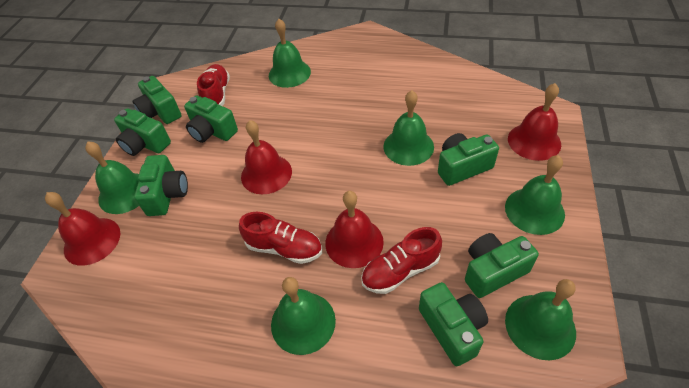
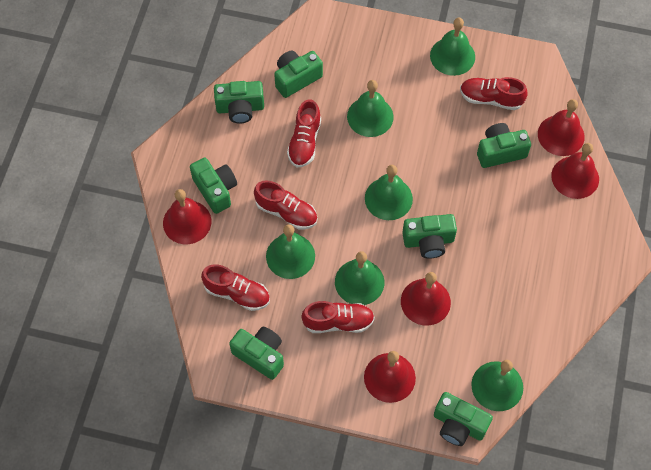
red bell: 4 -> 5
red shoe: 3 -> 5

